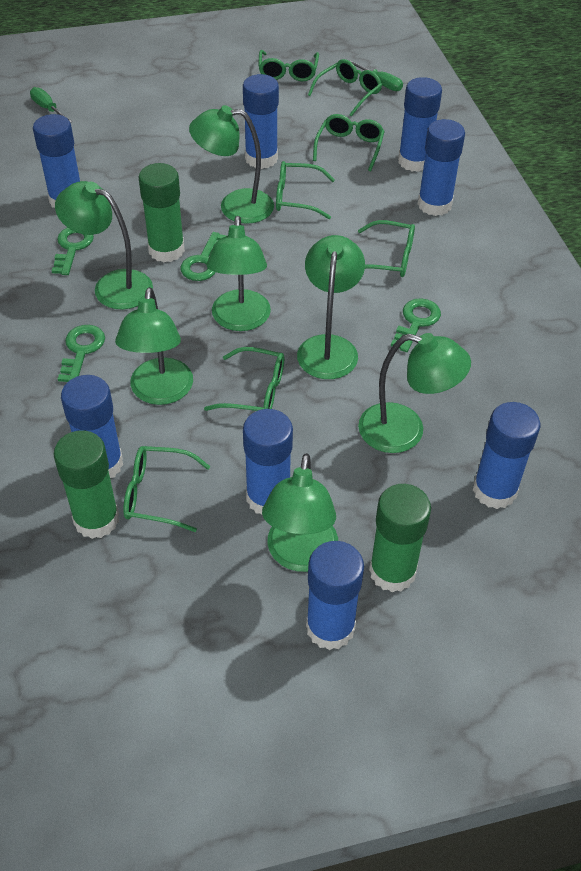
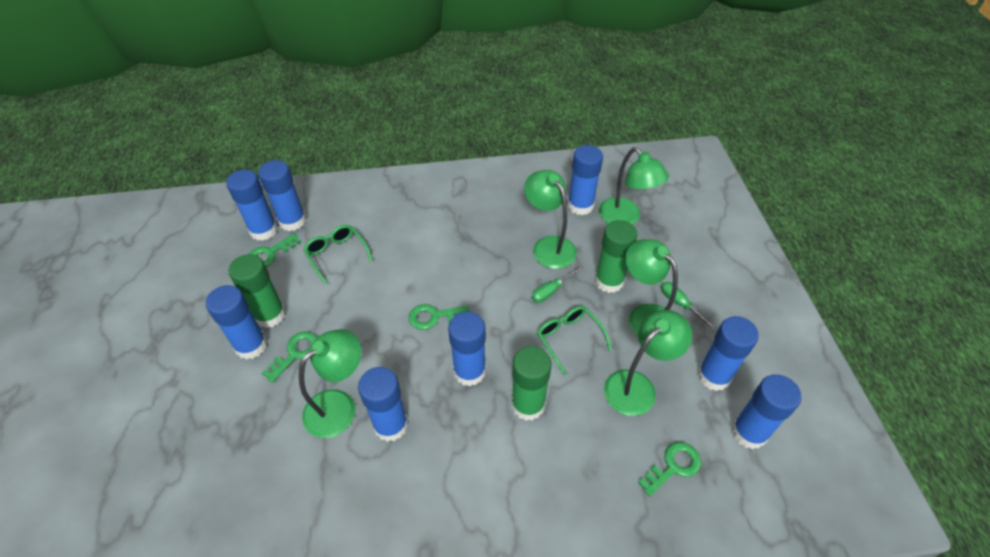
green glasses: 7 -> 2
green lamp: 7 -> 5

